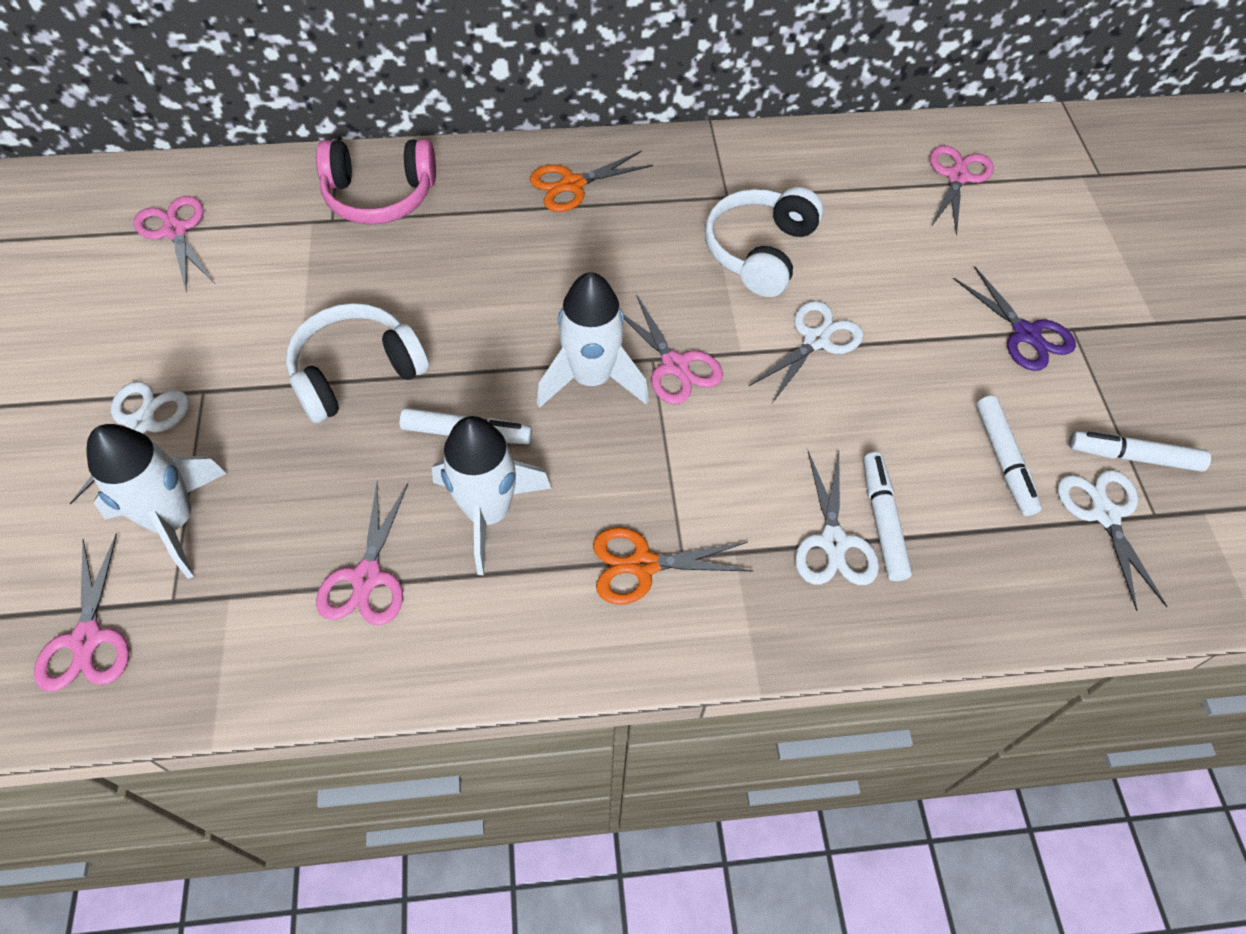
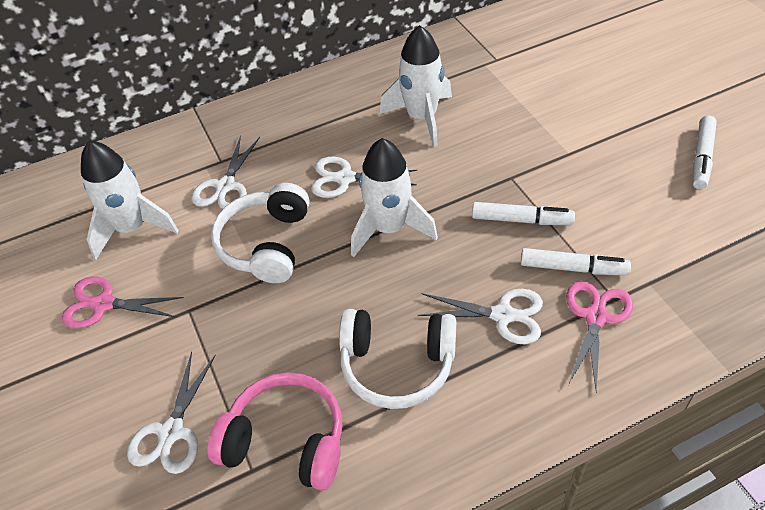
orange scissors: 2 -> 0
pink scissors: 5 -> 2
purple scissors: 1 -> 0
white marker: 4 -> 3

